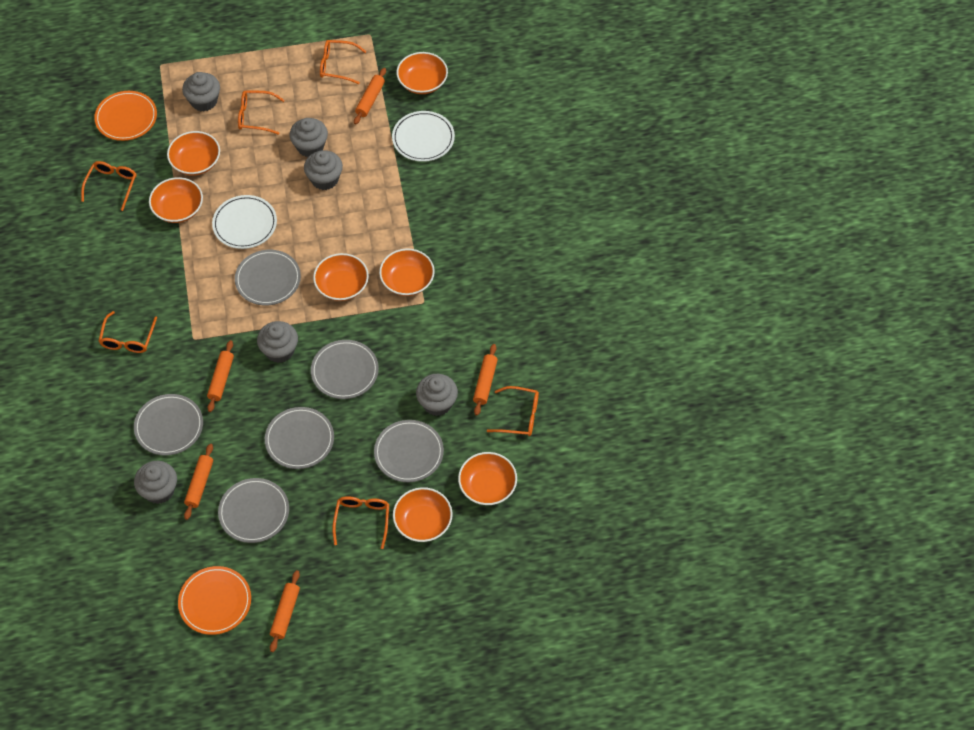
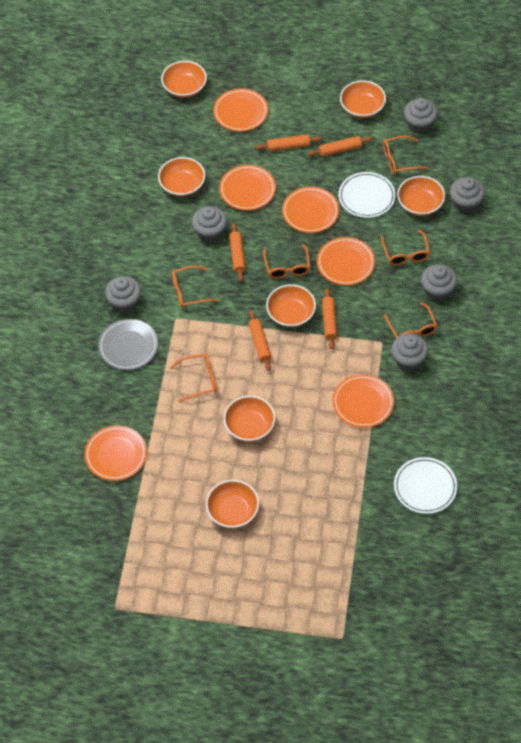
grey plate: 6 -> 1
orange plate: 2 -> 6

